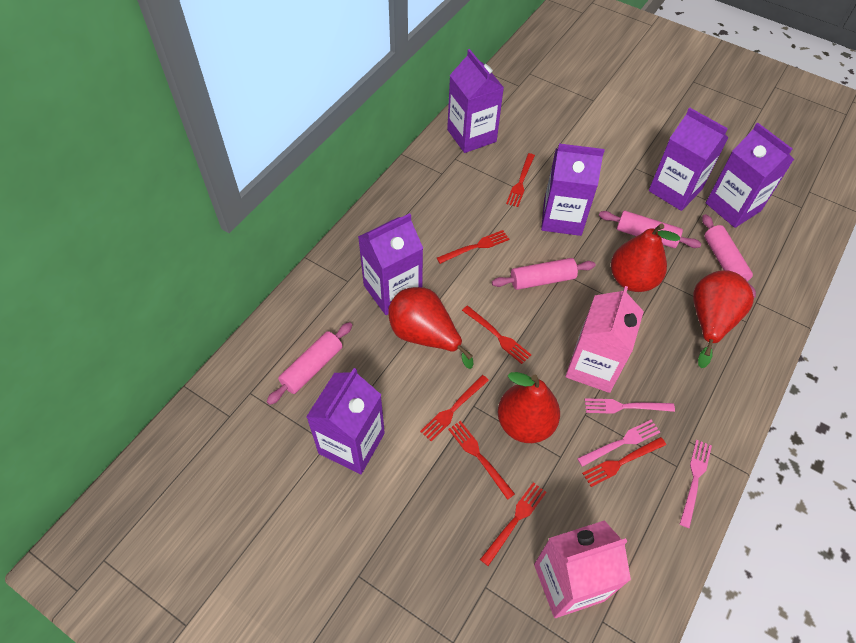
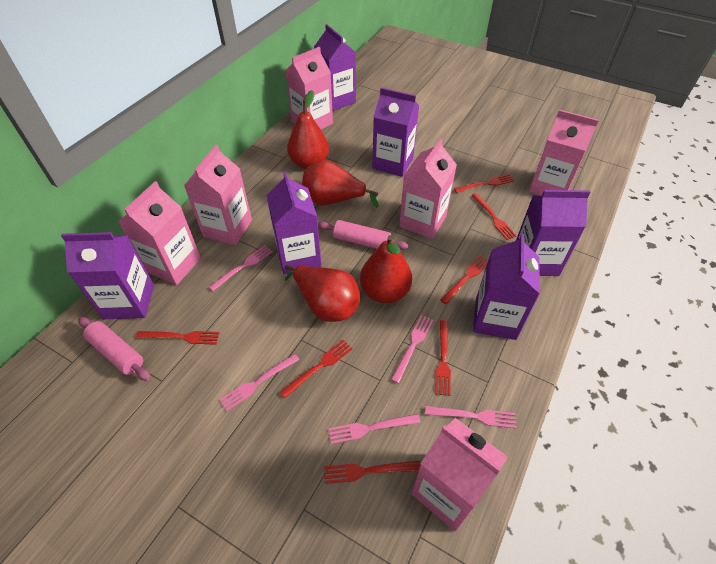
pink carton: 2 -> 6
pink fork: 3 -> 5
pink rolling pin: 4 -> 2

